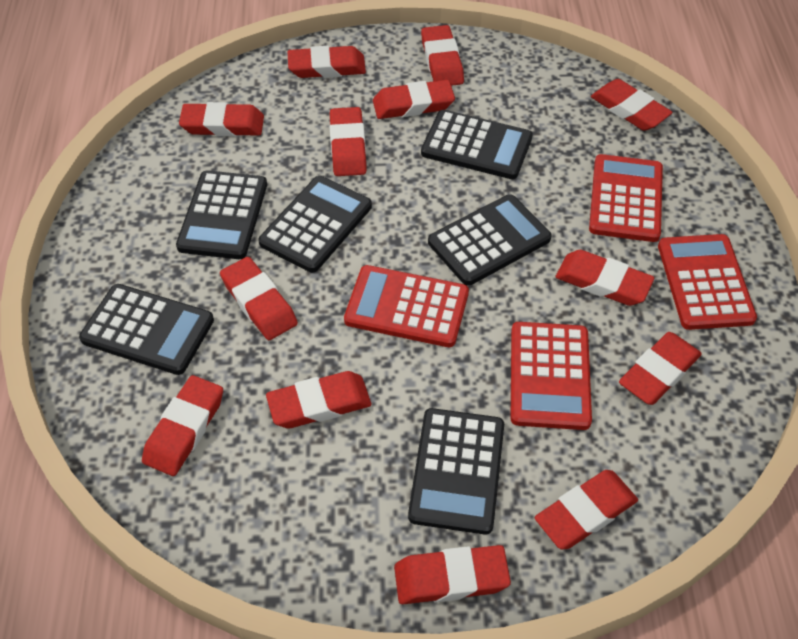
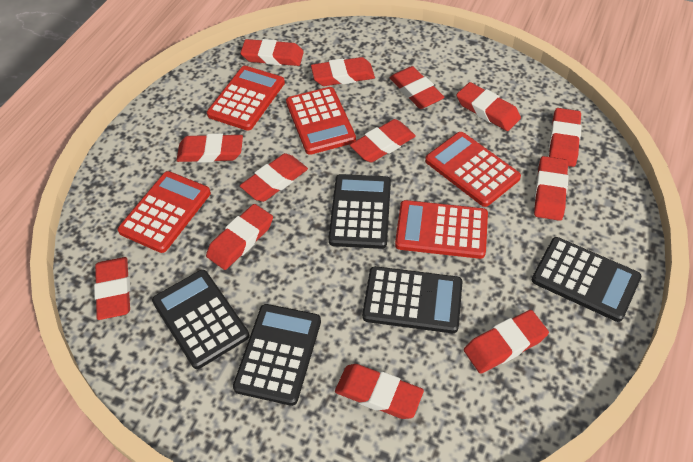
black calculator: 6 -> 5
red calculator: 4 -> 5

